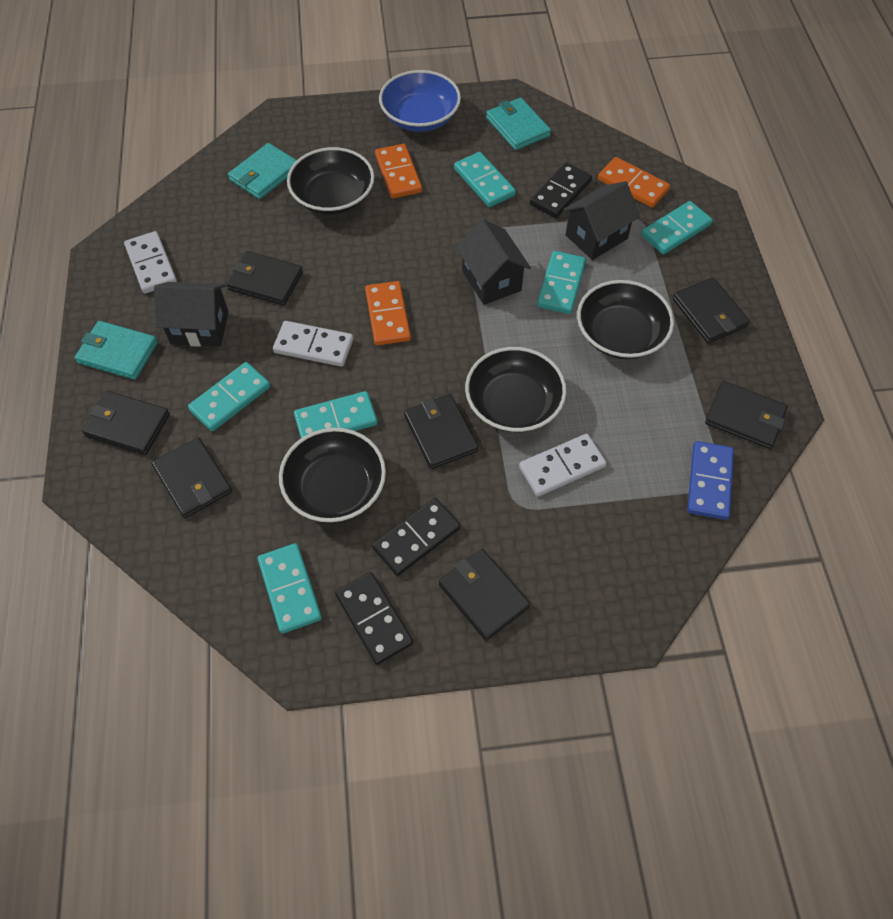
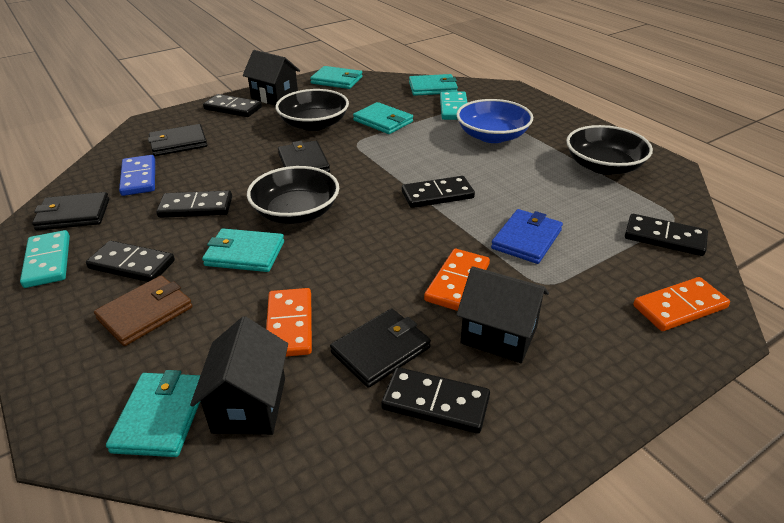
black bowl: 4 -> 3
black domino: 3 -> 6
black wallet: 7 -> 4
blue wallet: 0 -> 1
brown wallet: 0 -> 1
turquoise domino: 6 -> 2
turquoise wallet: 3 -> 5
white domino: 3 -> 0

